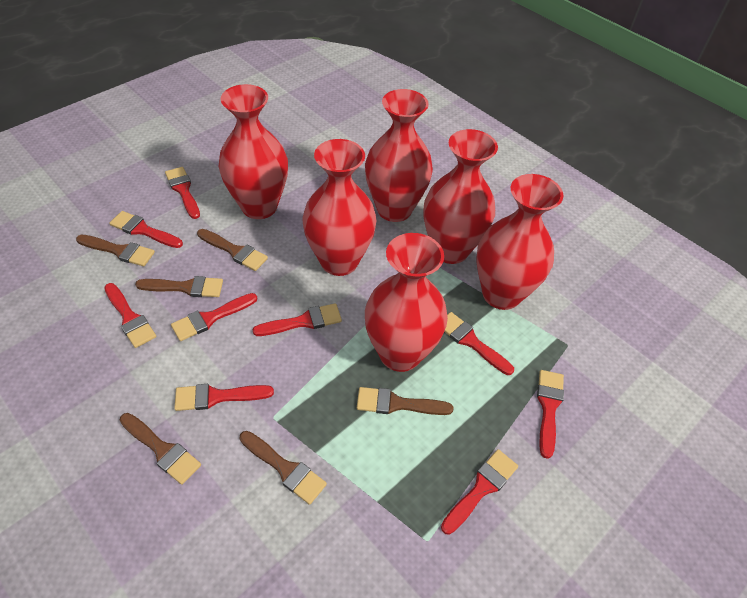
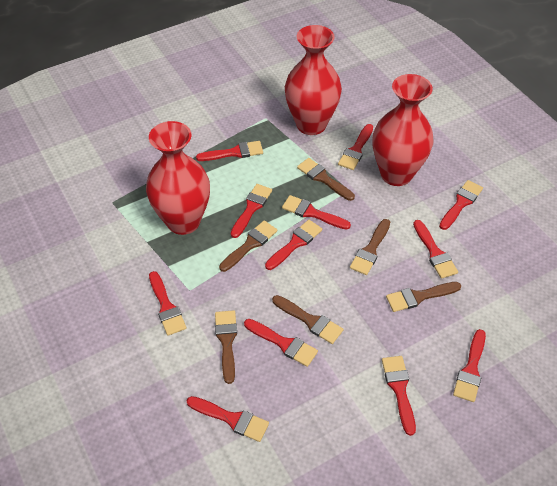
red brush: 9 -> 12
red vase: 6 -> 3

